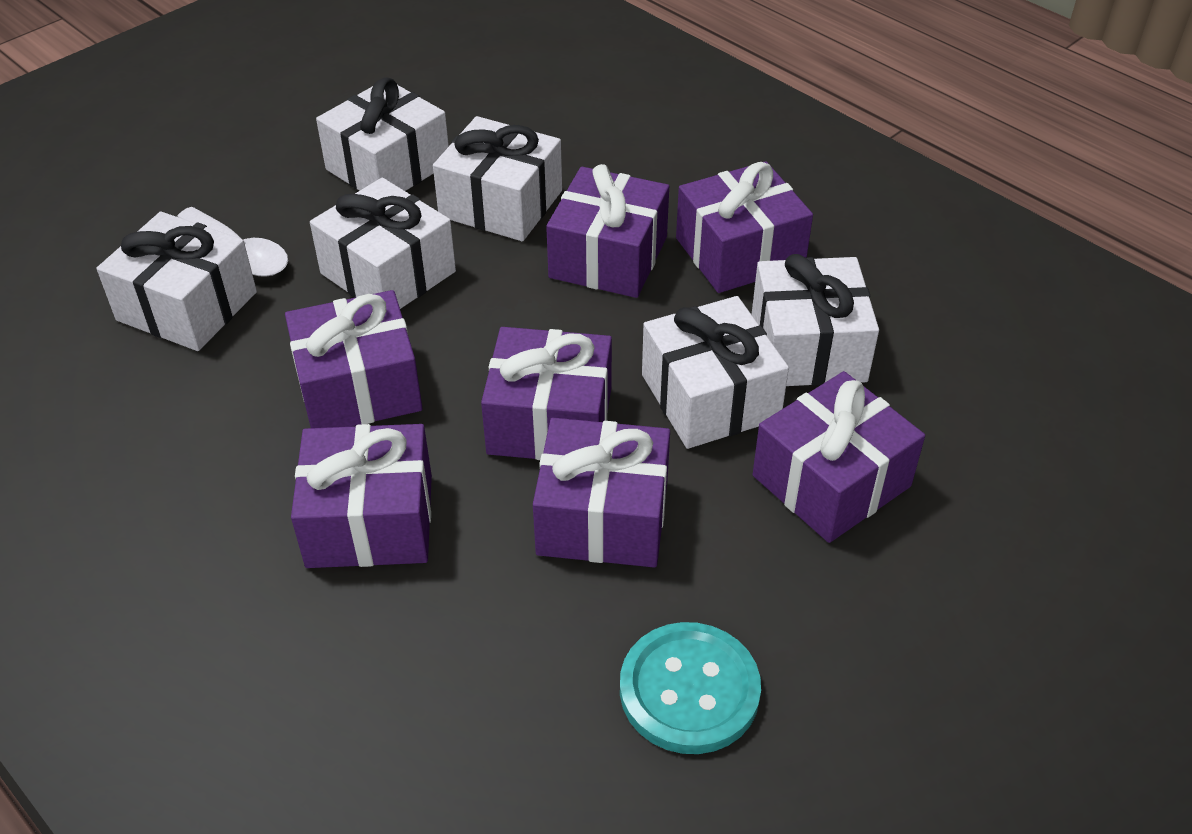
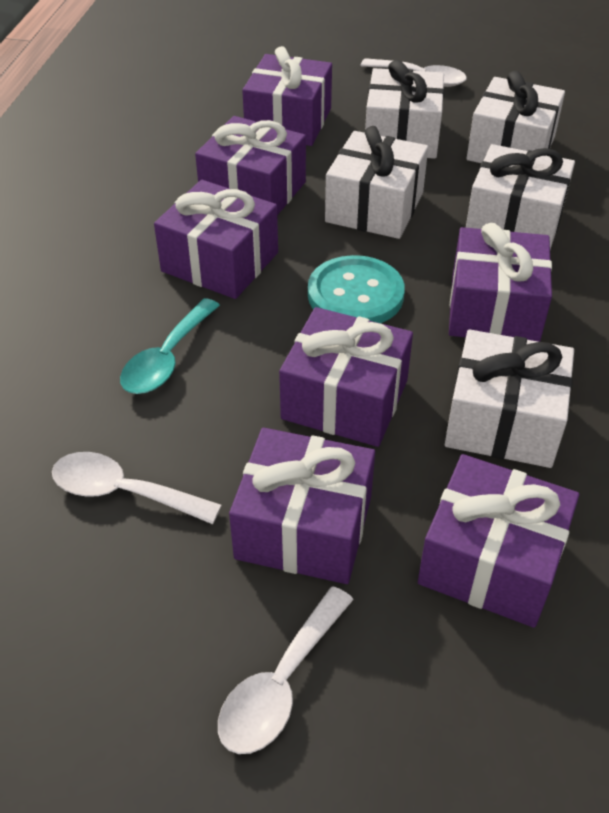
turquoise spoon: 0 -> 1
white gift: 6 -> 5
white spoon: 1 -> 3

